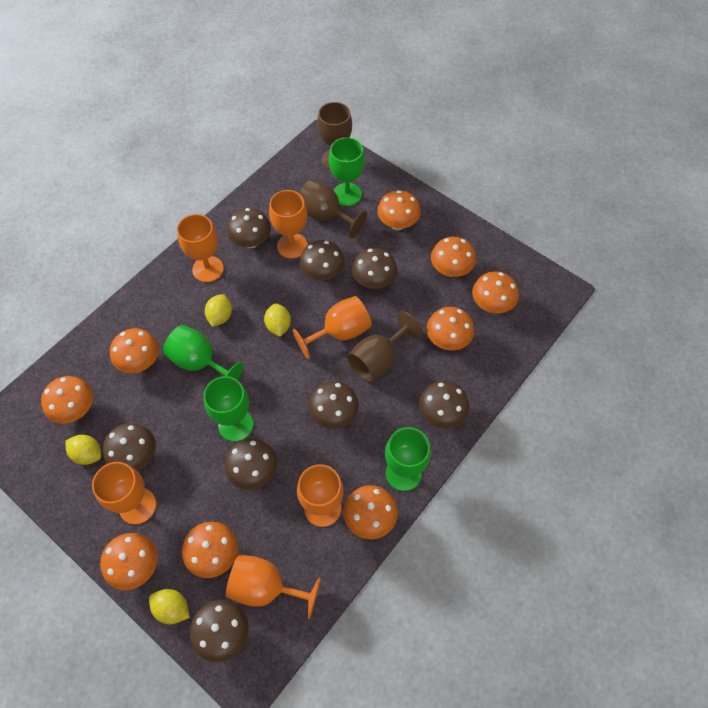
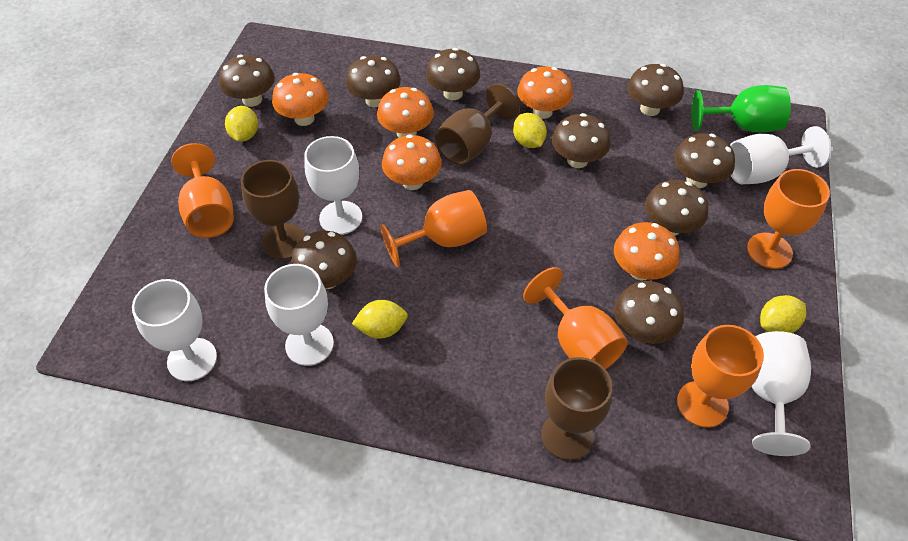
brown mushroom: 8 -> 9
green goblet: 4 -> 1
orange goblet: 6 -> 5
orange mushroom: 9 -> 5
white goblet: 0 -> 5

